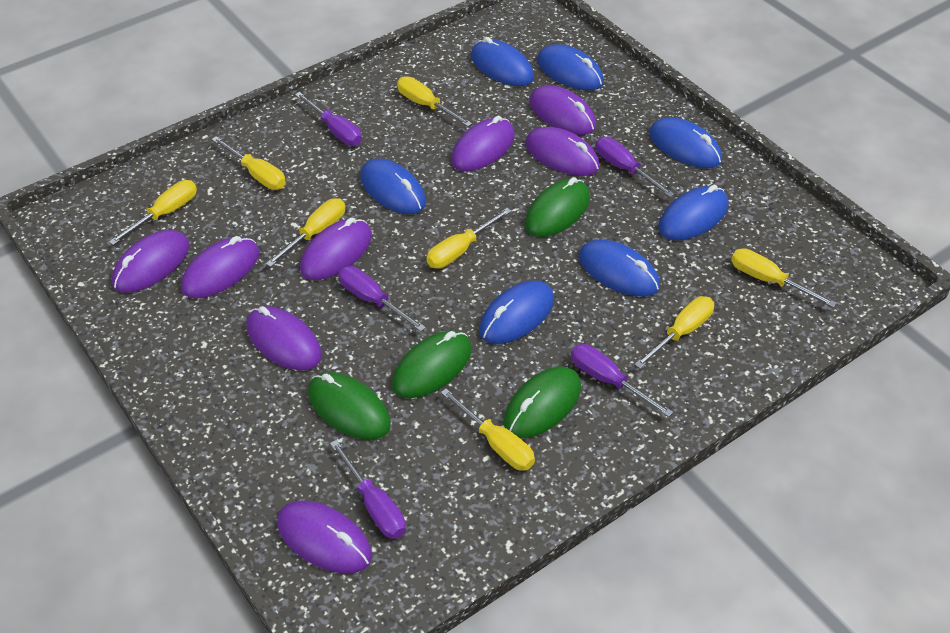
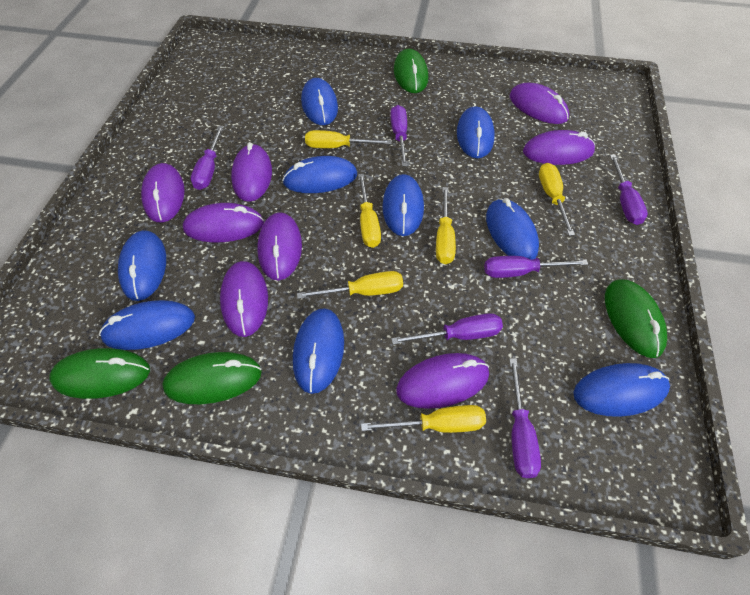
blue mouse: 7 -> 9
purple screwdriver: 5 -> 6
yellow screwdriver: 8 -> 6

